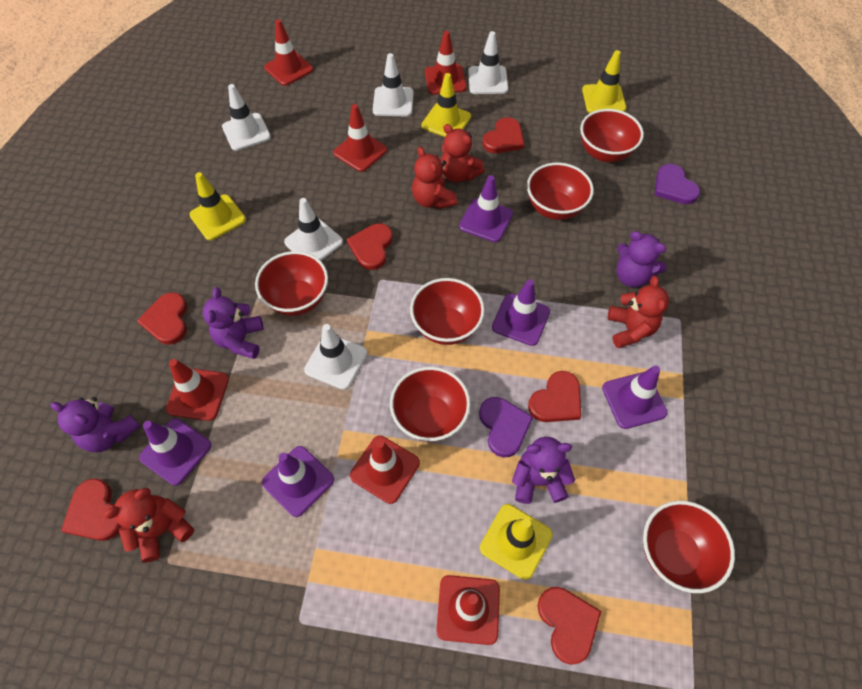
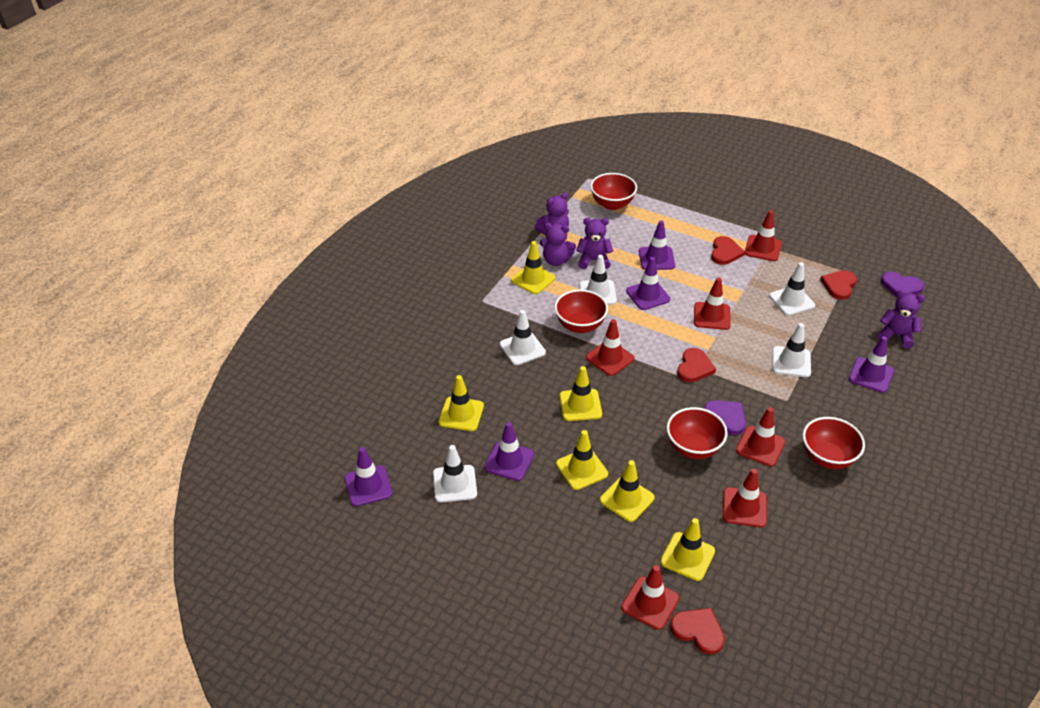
red bowl: 6 -> 4
red heart: 6 -> 4
red teddy bear: 4 -> 0
yellow traffic cone: 4 -> 6

